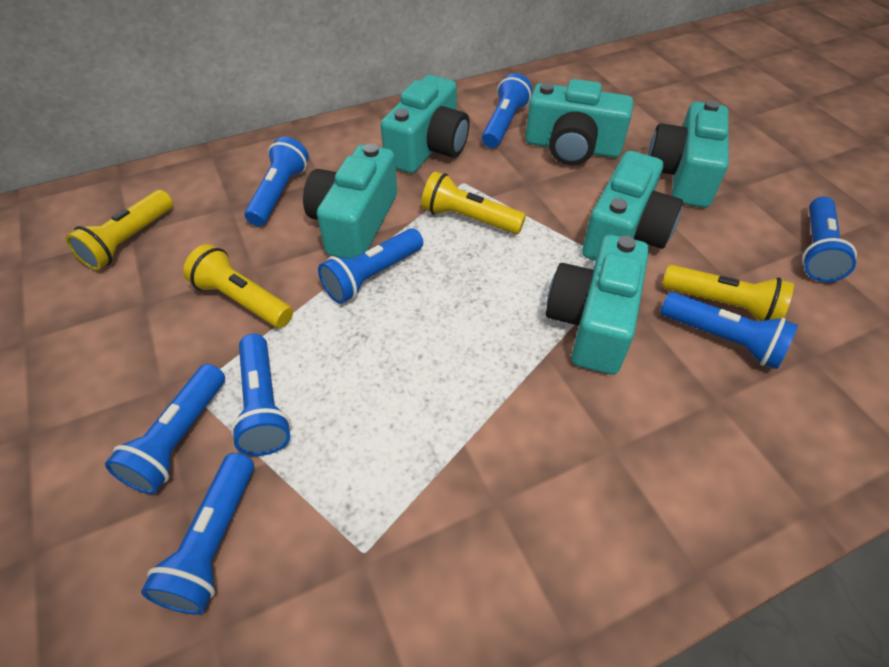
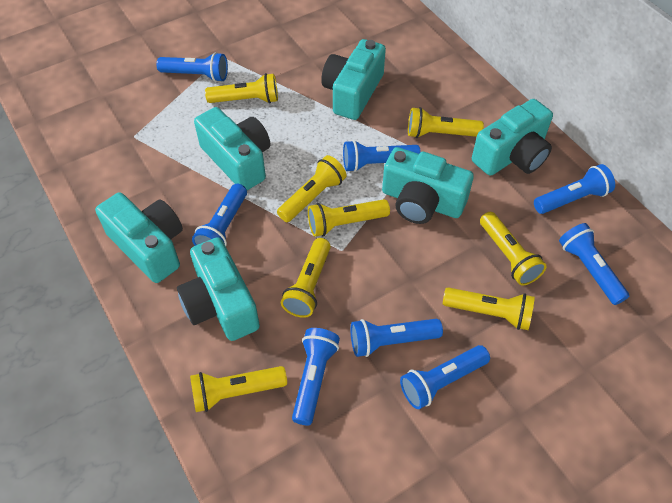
yellow flashlight: 4 -> 8

